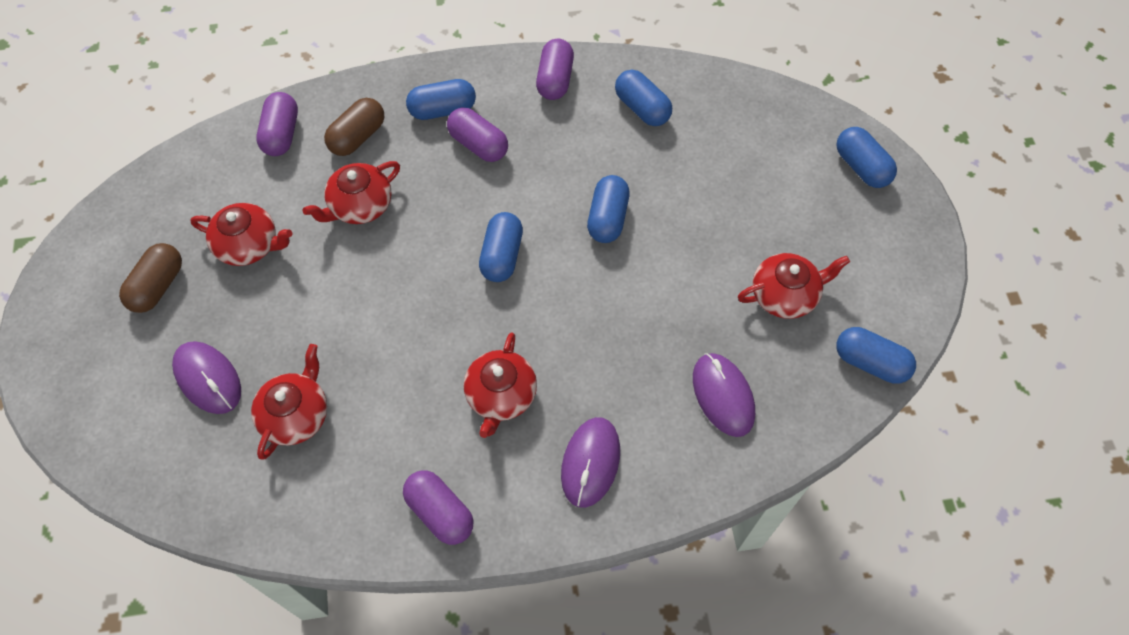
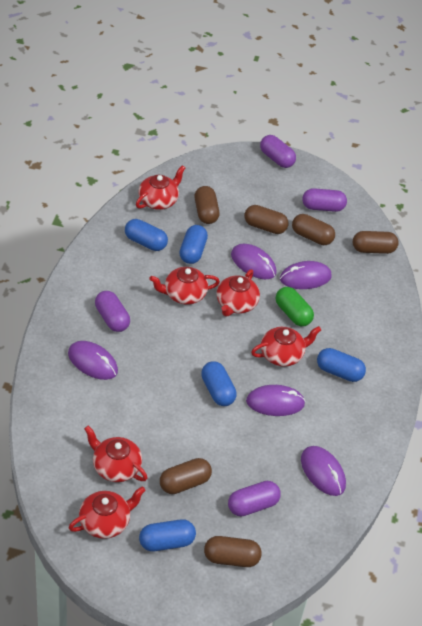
blue capsule: 6 -> 5
brown capsule: 2 -> 6
green capsule: 0 -> 1
purple mouse: 3 -> 5
red teapot: 5 -> 6

